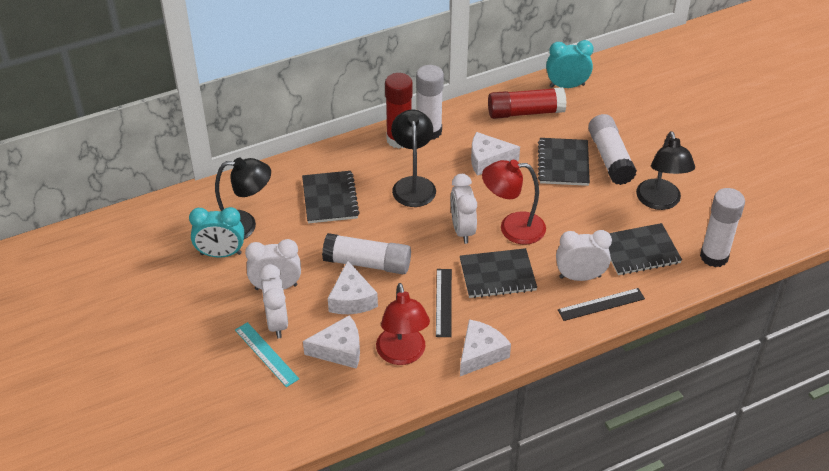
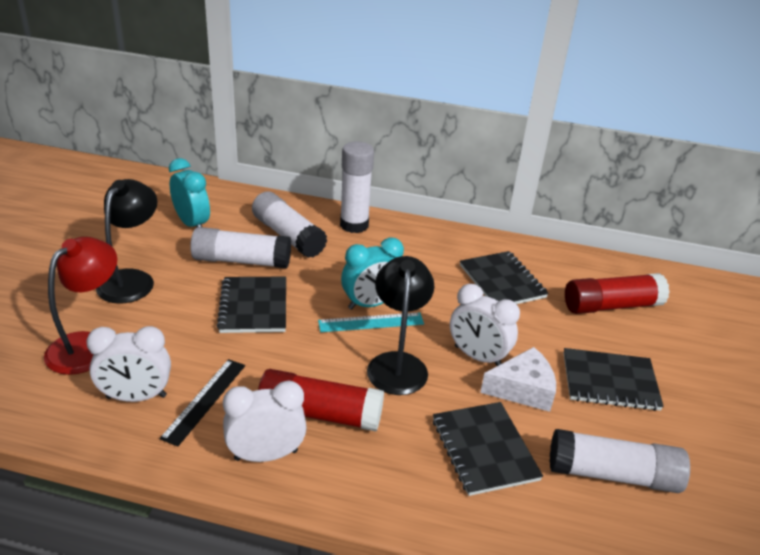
black lamp: 3 -> 2
black ruler: 2 -> 1
red lamp: 2 -> 1
white cheese: 4 -> 1
white clock: 4 -> 3

